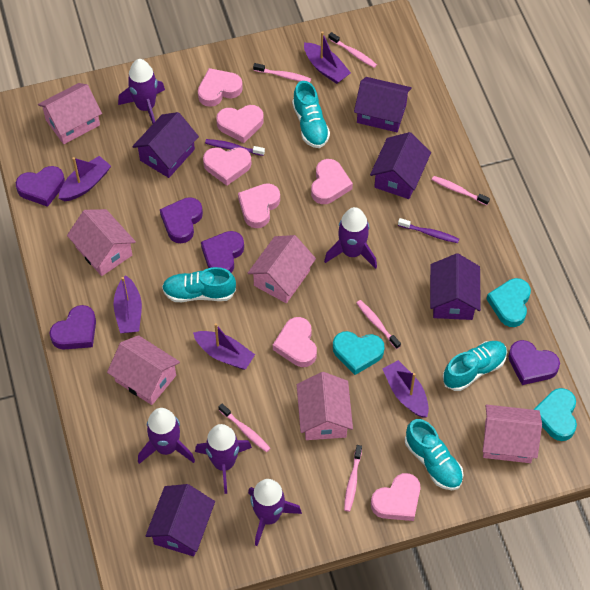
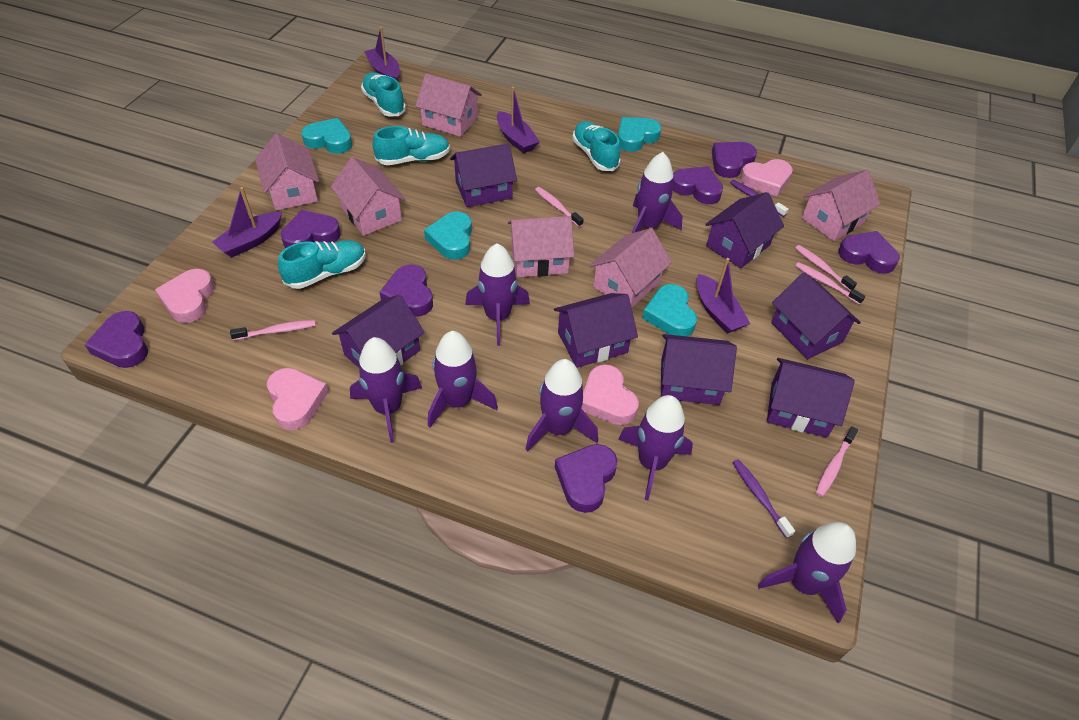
pink heart: 7 -> 4
pink toothbrush: 6 -> 5
purple boat: 5 -> 4
purple heart: 5 -> 7
purple house: 5 -> 7
purple rocket: 5 -> 7
turquoise heart: 3 -> 4

